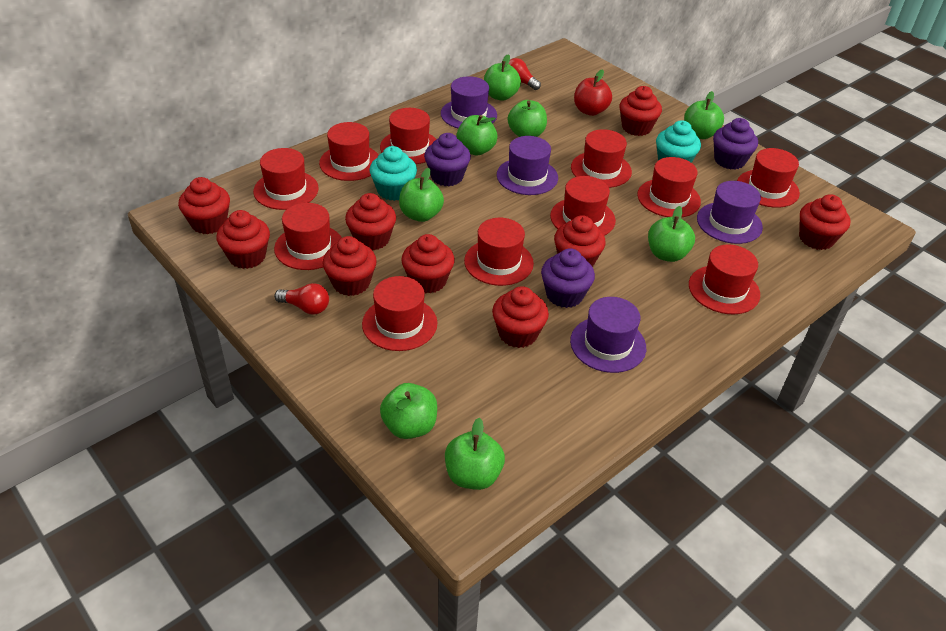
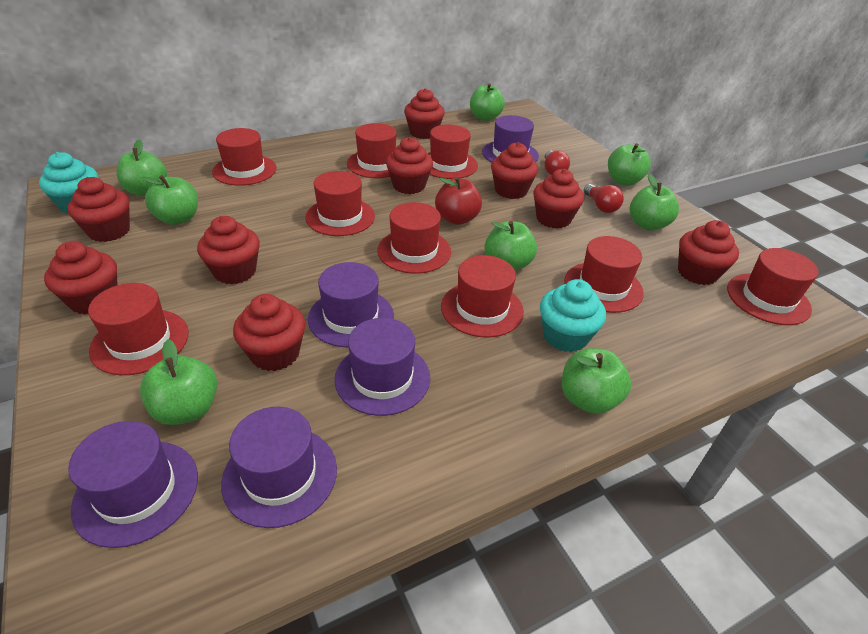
purple cupcake: 3 -> 0
purple hat: 4 -> 5
red hat: 11 -> 9

